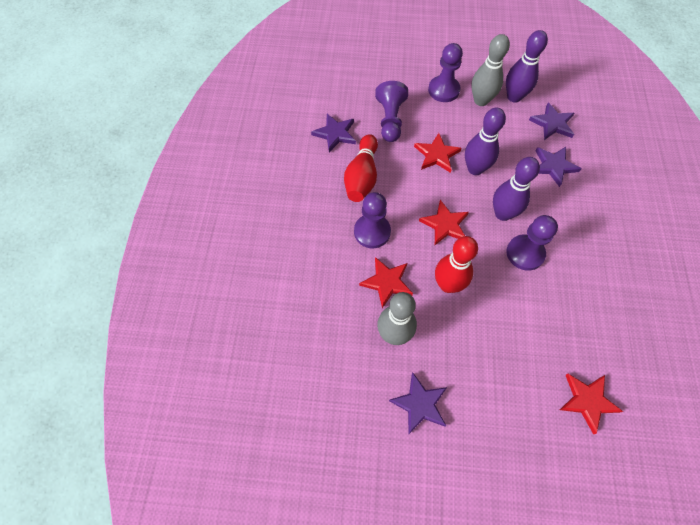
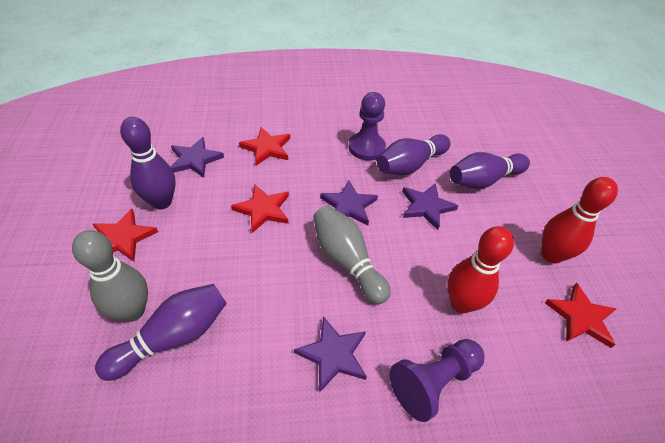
purple bowling pin: 3 -> 4
purple pawn: 4 -> 2

